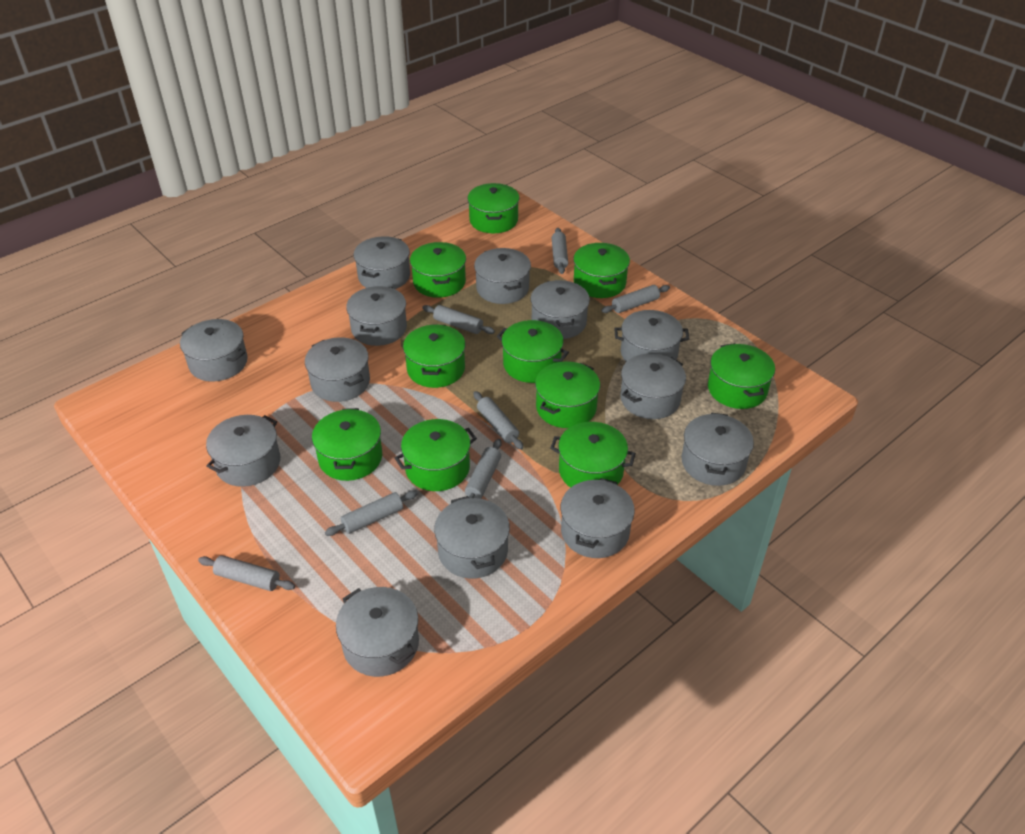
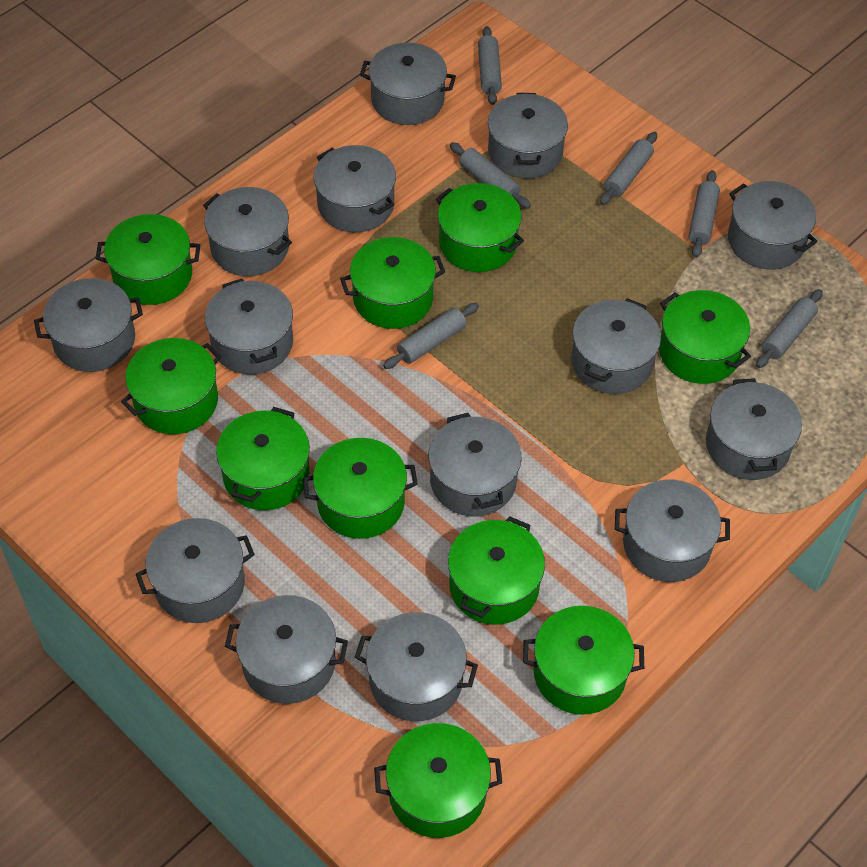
grey pot: 13 -> 14
grey rolling pin: 7 -> 6

